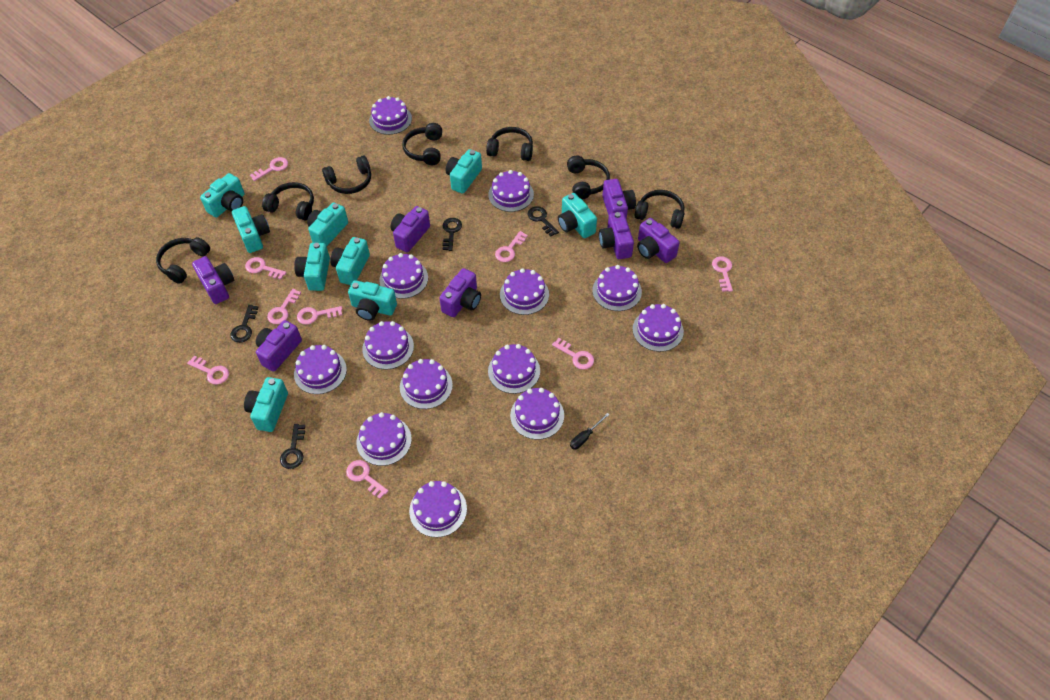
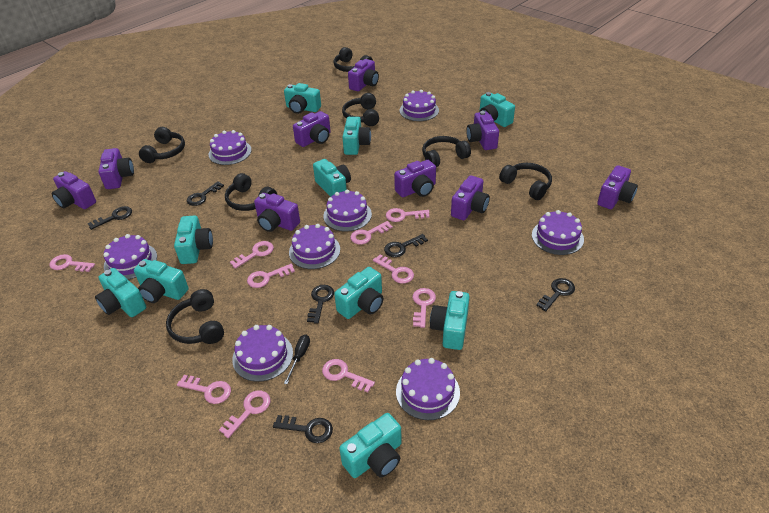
black key: 4 -> 6
pink key: 9 -> 10
purple cake: 13 -> 8
purple camera: 7 -> 9
turquoise camera: 9 -> 10

